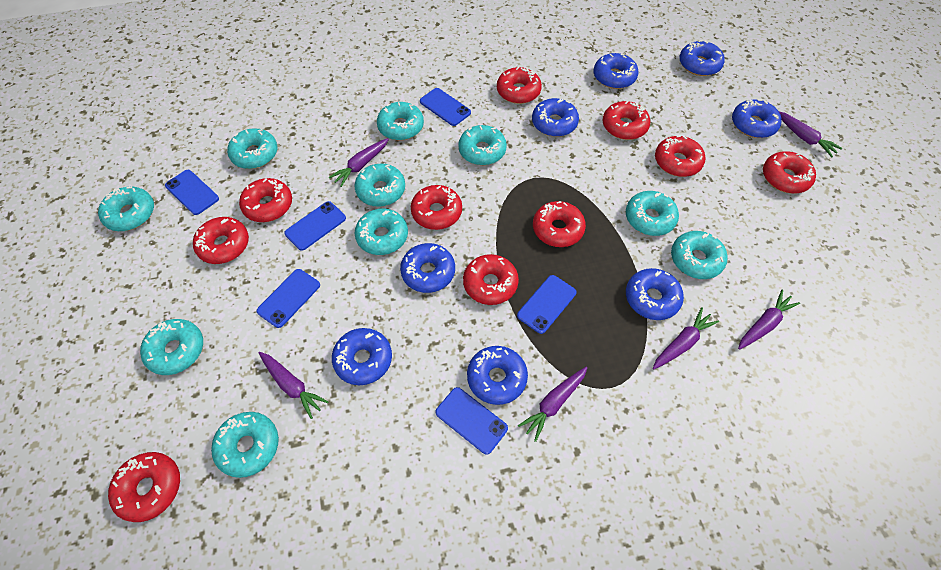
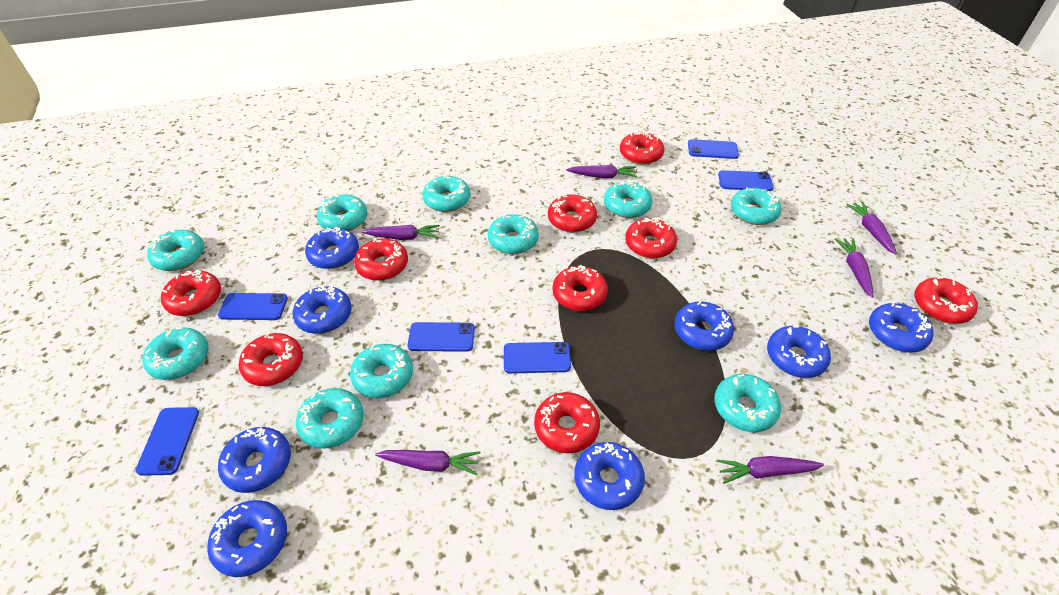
red donut: 10 -> 9

